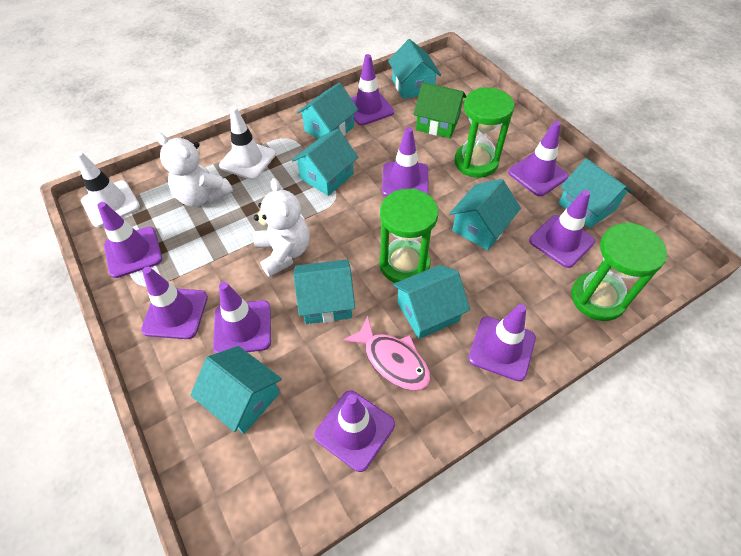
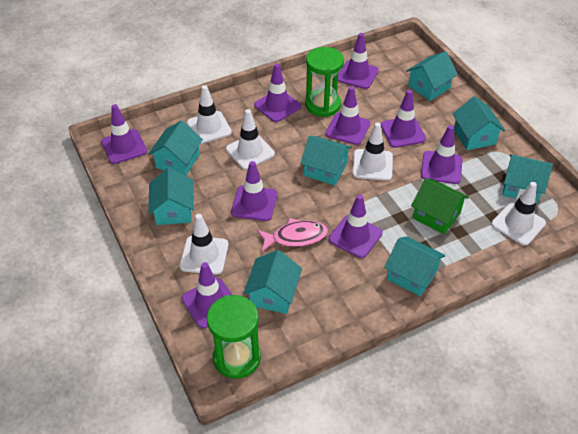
green hourglass: 3 -> 2
white teddy bear: 2 -> 0
white traffic cone: 2 -> 5

